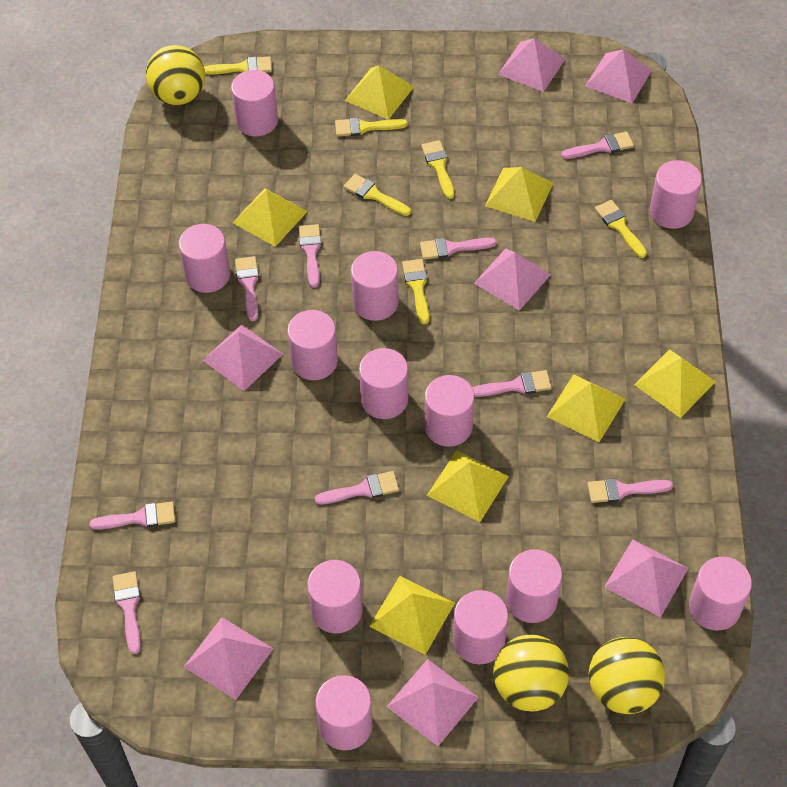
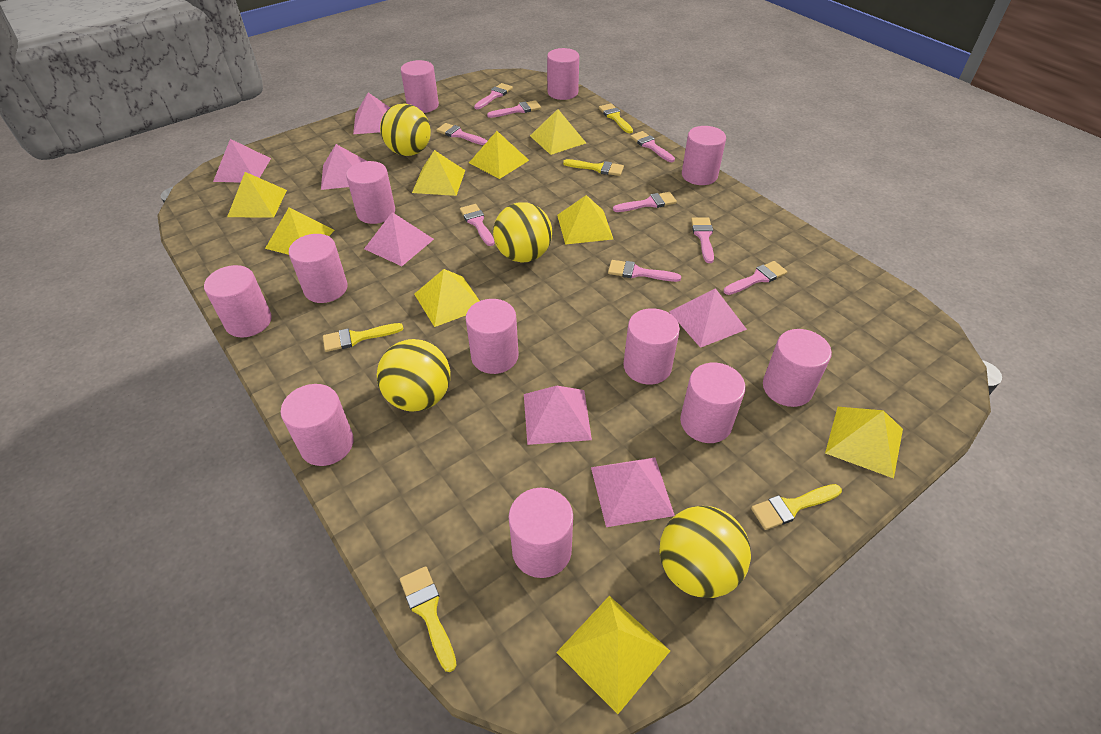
yellow ball: 3 -> 4
yellow brush: 6 -> 5
yellow pyramid: 7 -> 9

